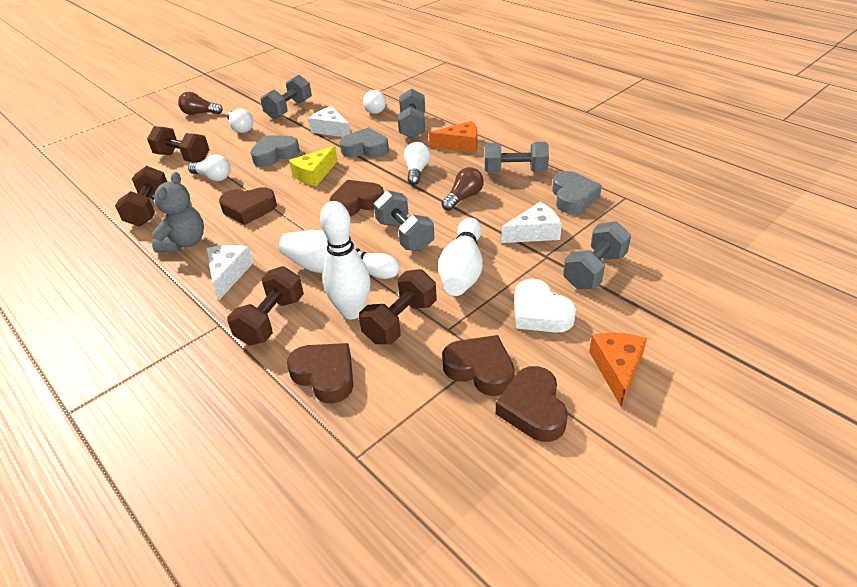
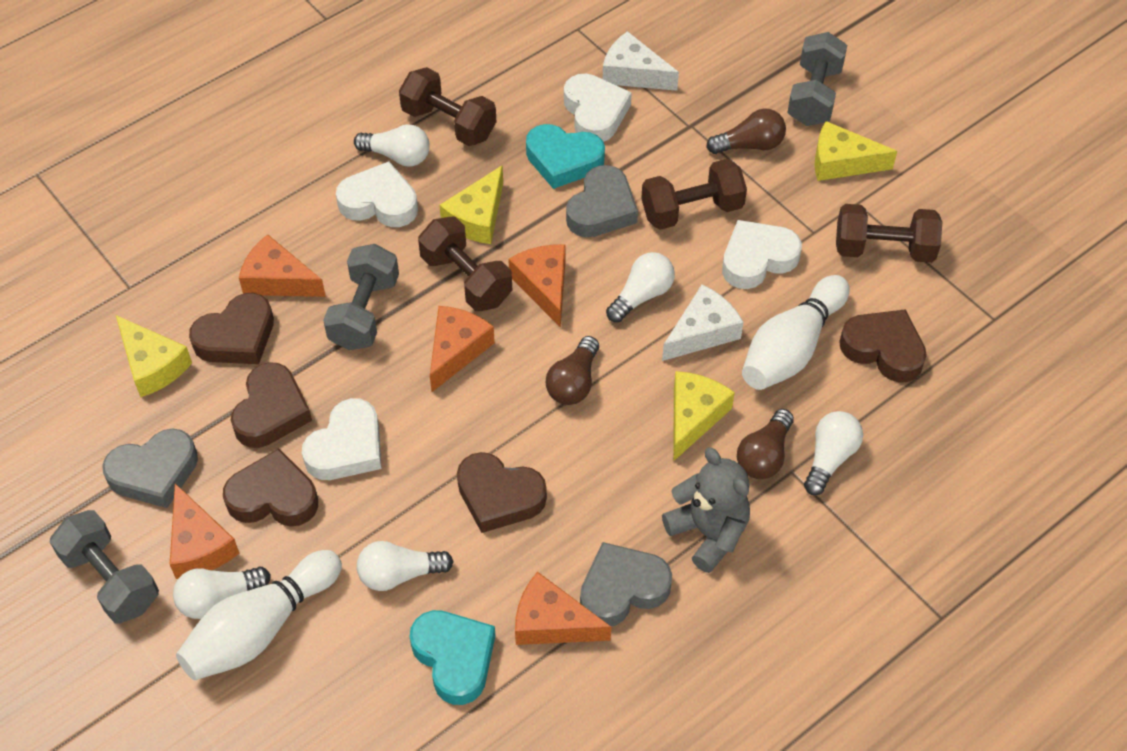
brown light bulb: 2 -> 3
grey dumbbell: 5 -> 3
orange cheese: 2 -> 5
turquoise heart: 0 -> 2
white bowling pin: 3 -> 2
white cheese: 3 -> 2
white heart: 1 -> 4
white light bulb: 4 -> 5
yellow cheese: 1 -> 4

